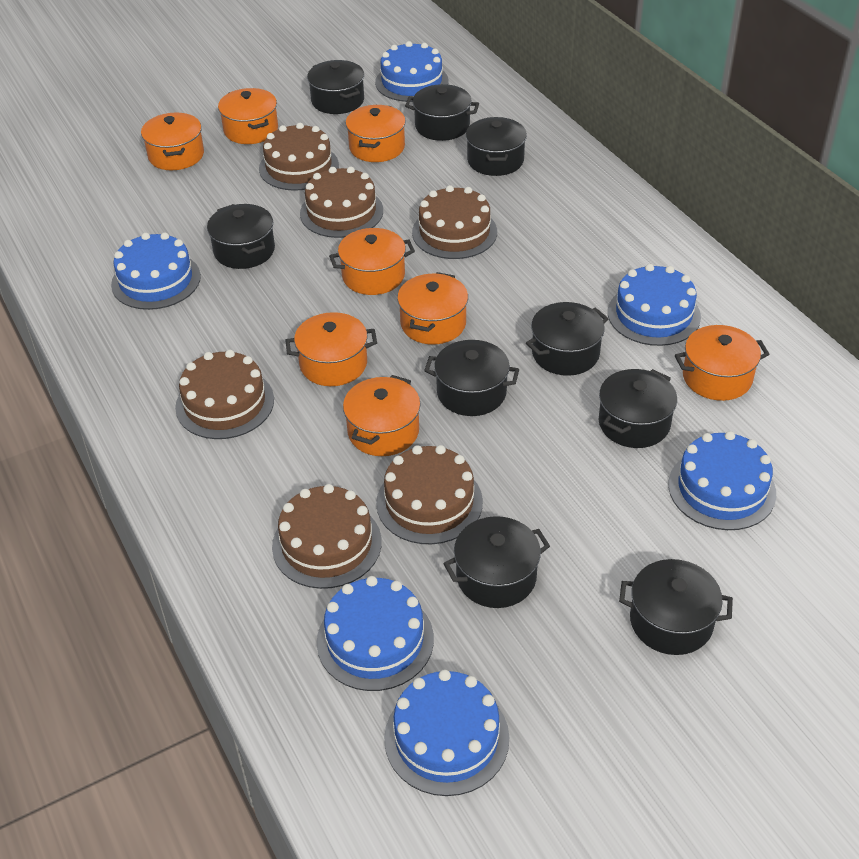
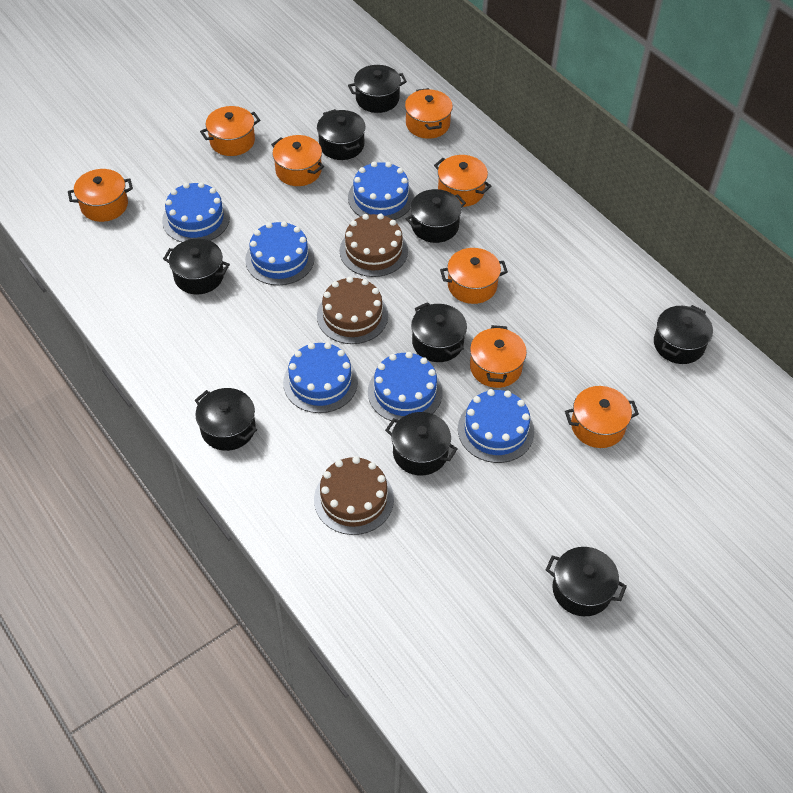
brown cake: 6 -> 3

